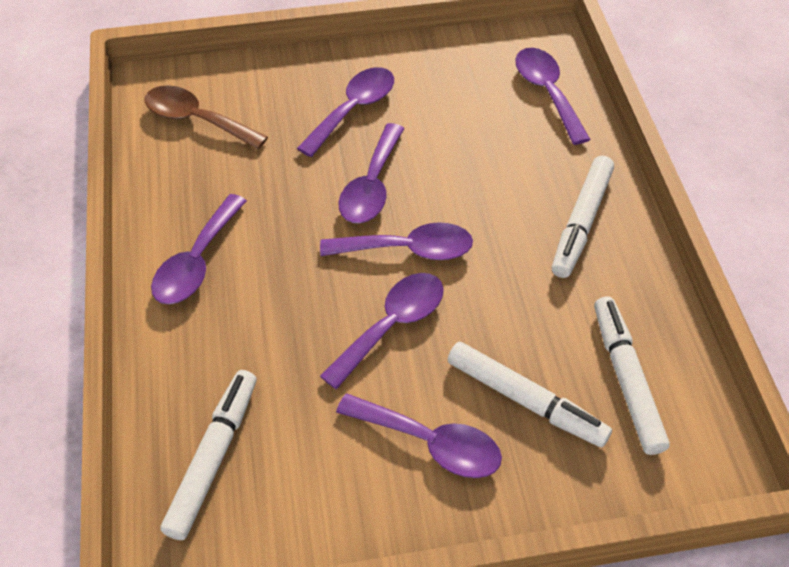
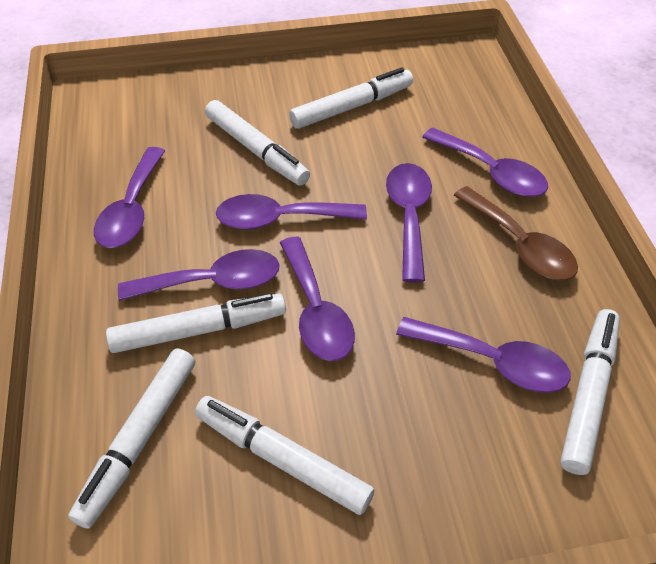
white marker: 4 -> 6

